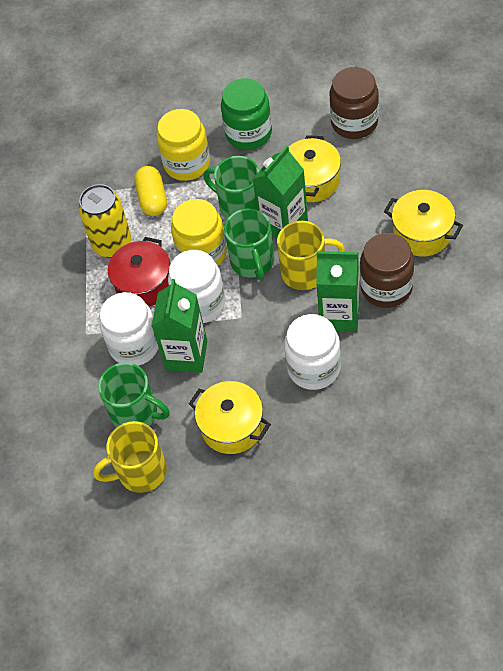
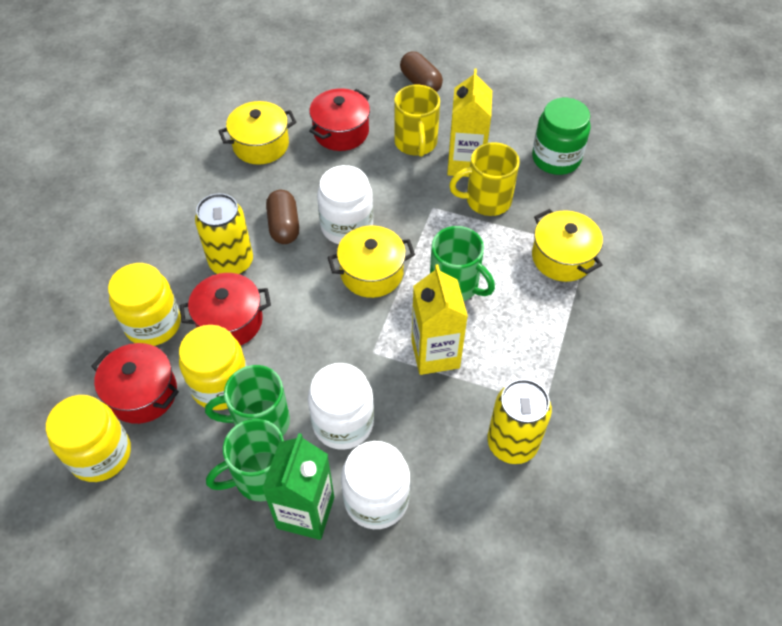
brown capsule: 0 -> 2
brown jar: 2 -> 0
green carton: 3 -> 1
red pot: 1 -> 3
yellow can: 1 -> 2
yellow capsule: 1 -> 0
yellow carton: 0 -> 2
yellow jar: 2 -> 3

